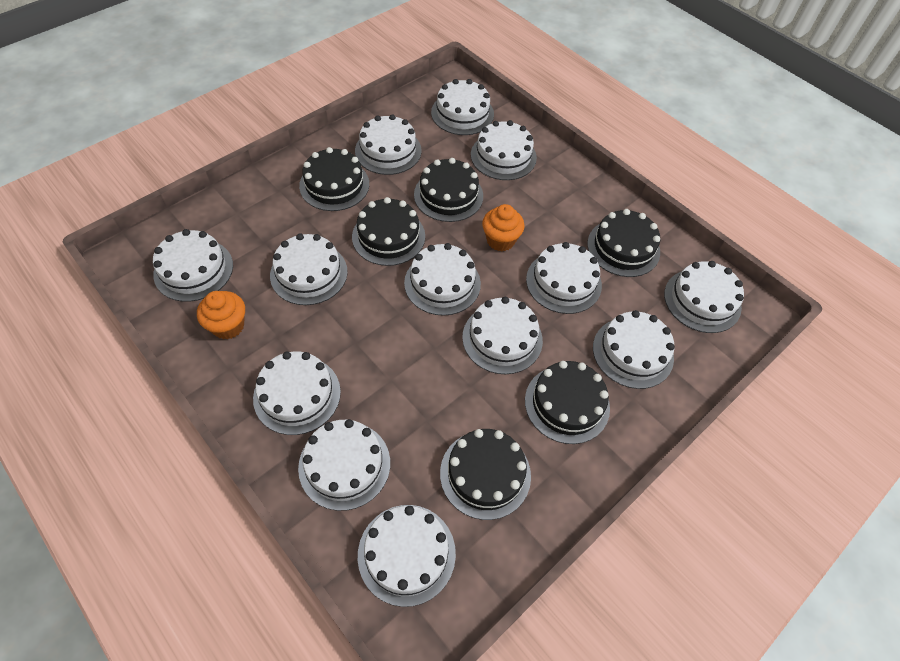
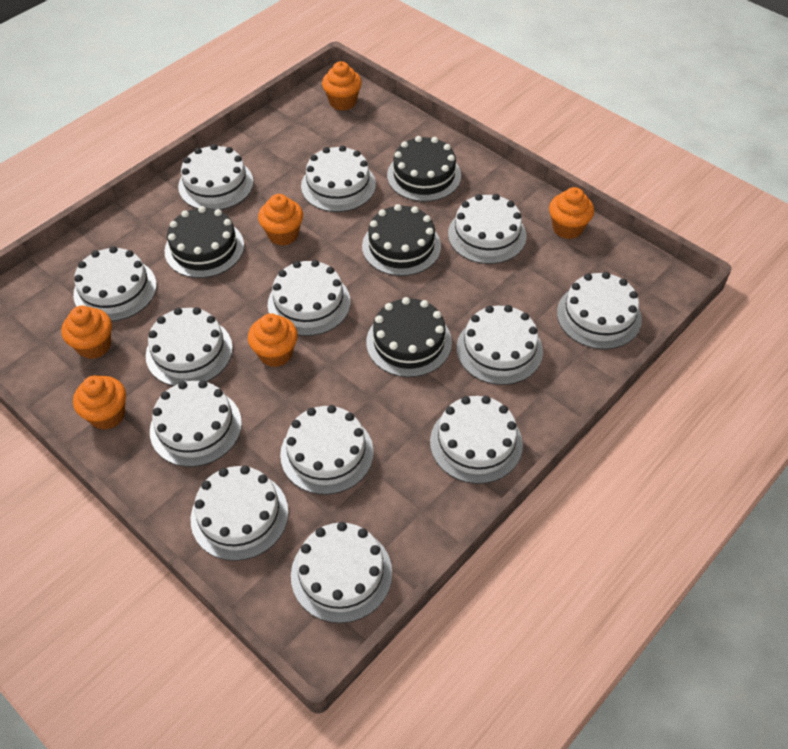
black cake: 6 -> 4
orange cupcake: 2 -> 6

